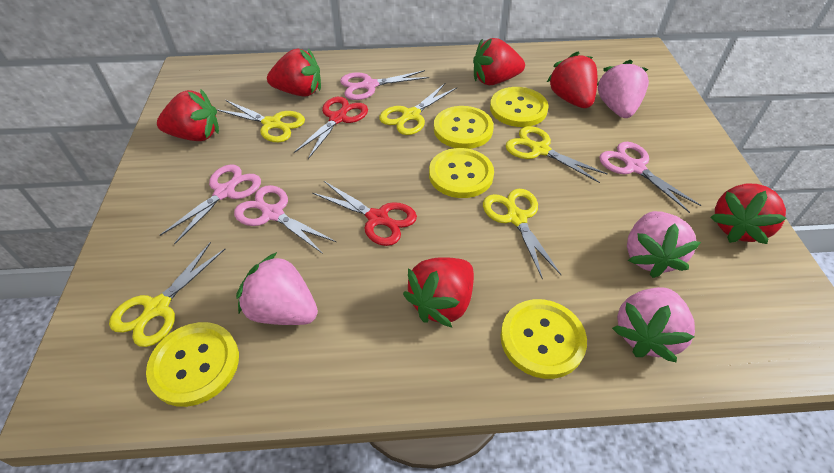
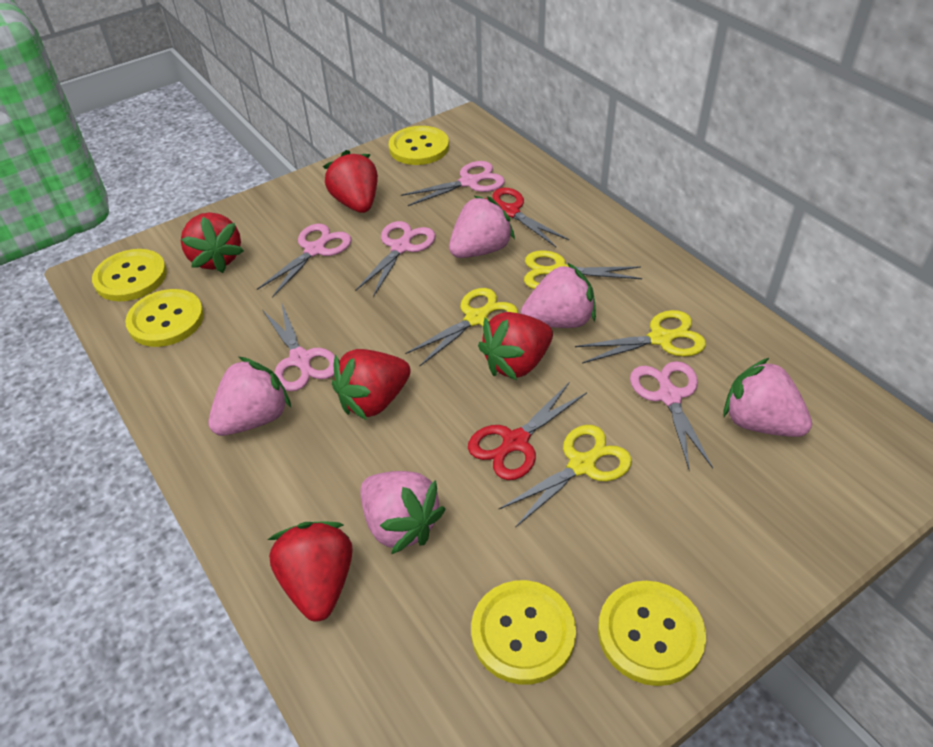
pink scissors: 4 -> 5
pink strawberry: 4 -> 5
red strawberry: 6 -> 5
yellow scissors: 5 -> 4

